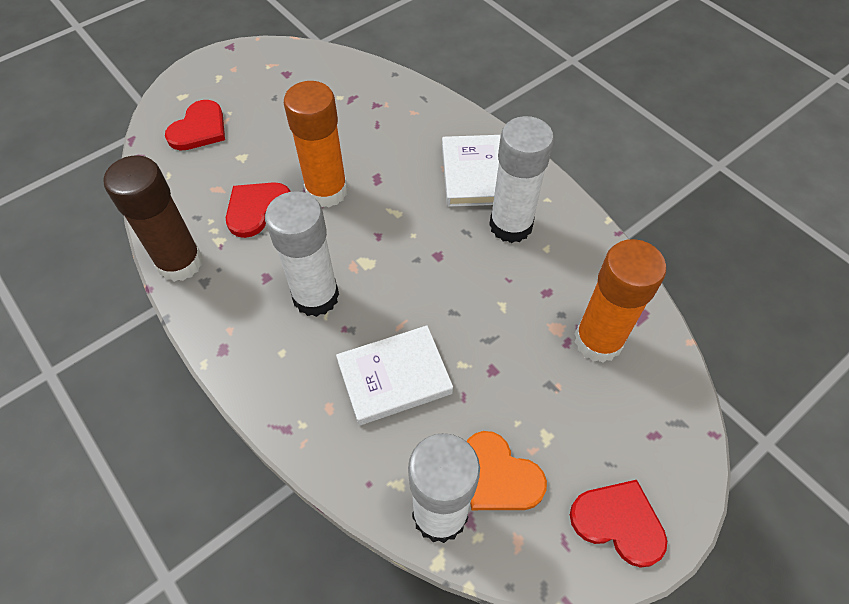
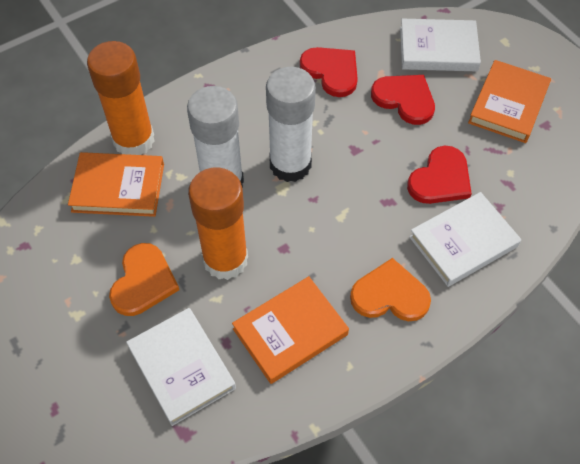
brown glue stick: 1 -> 0
orange book: 0 -> 3
orange heart: 1 -> 2
white book: 2 -> 3
white glue stick: 3 -> 2

